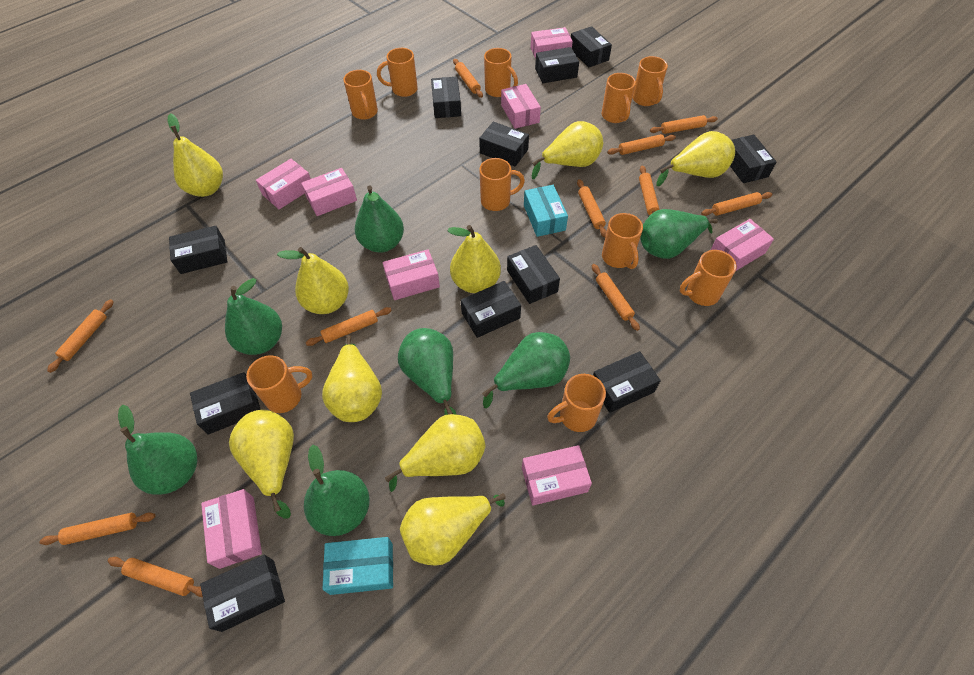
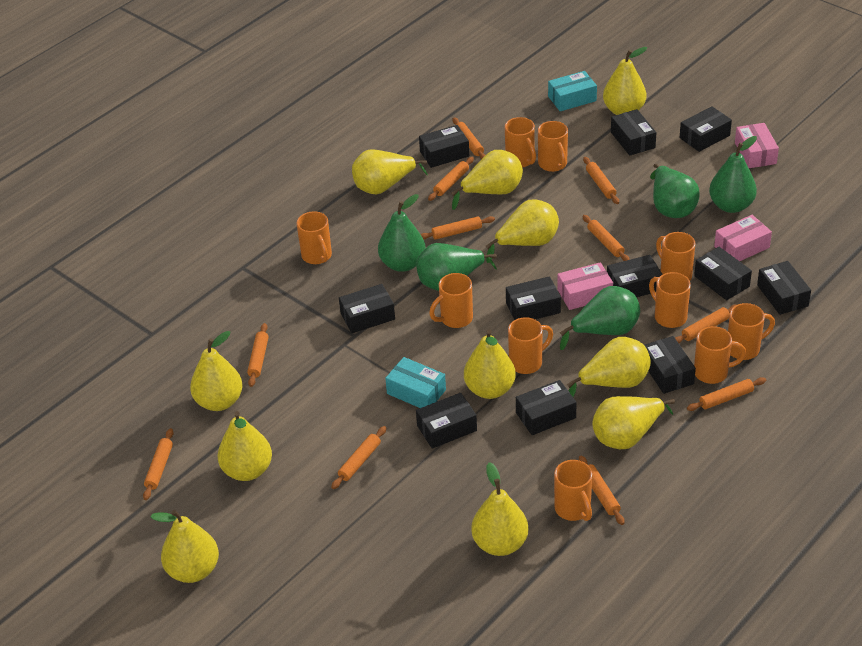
green pear: 7 -> 5
pink box: 8 -> 3
yellow pear: 9 -> 11

